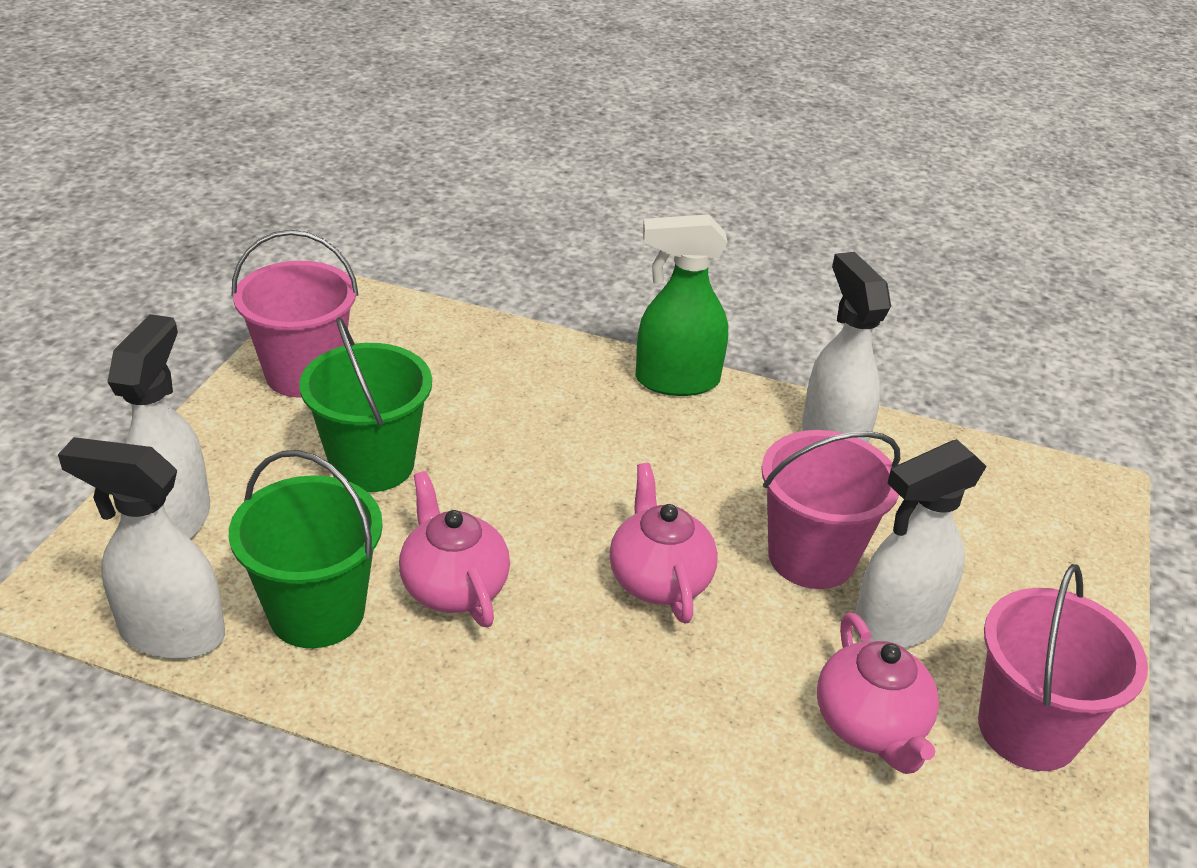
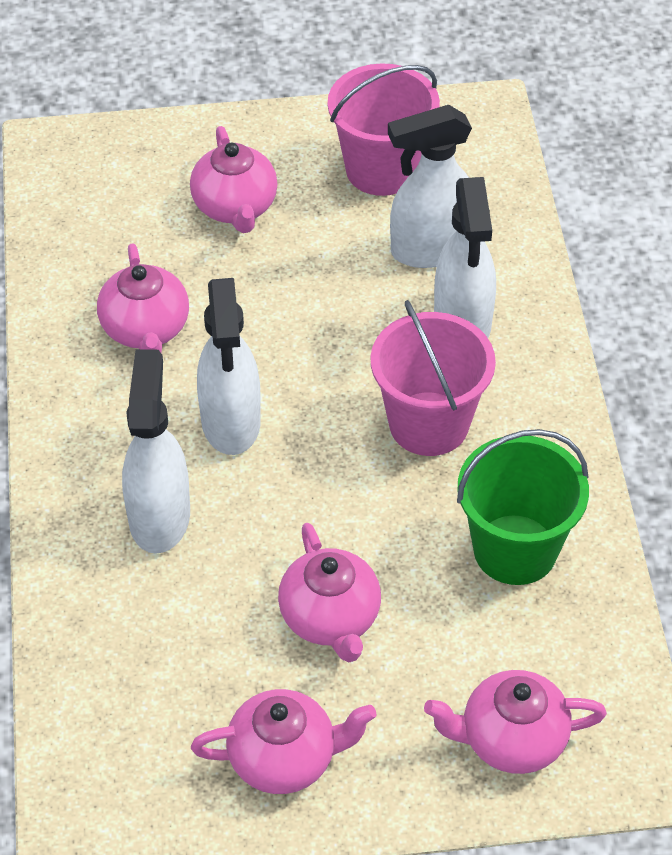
green bucket: 2 -> 1
green spray bottle: 1 -> 0
pink bucket: 3 -> 2
pink teapot: 3 -> 5

